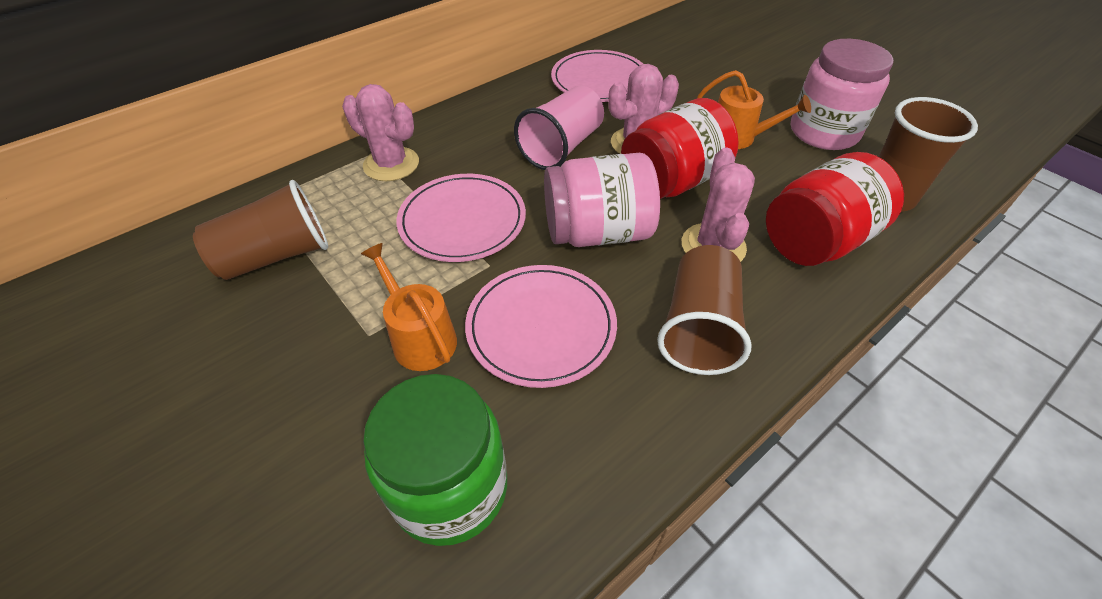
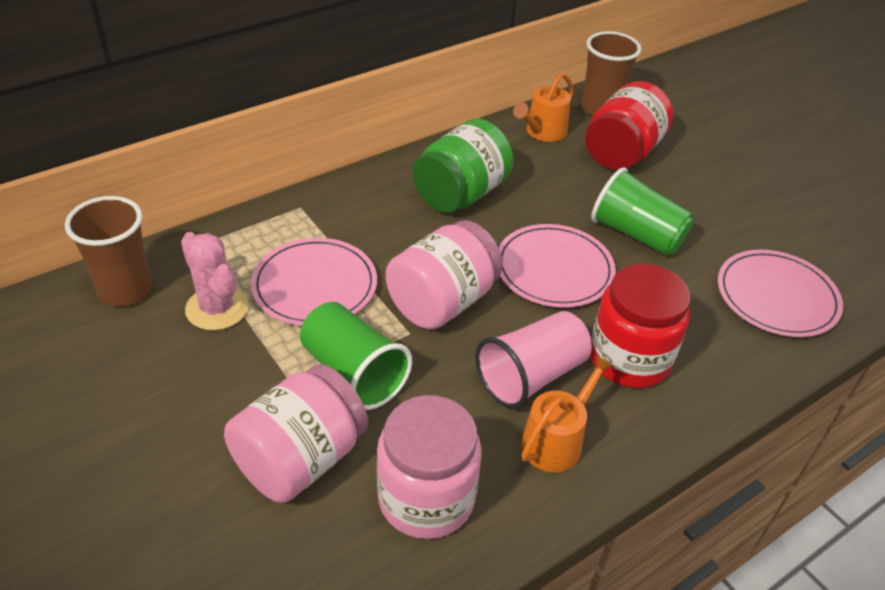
brown cup: 3 -> 2
green cup: 0 -> 2
pink cactus: 3 -> 1
pink jar: 2 -> 3

